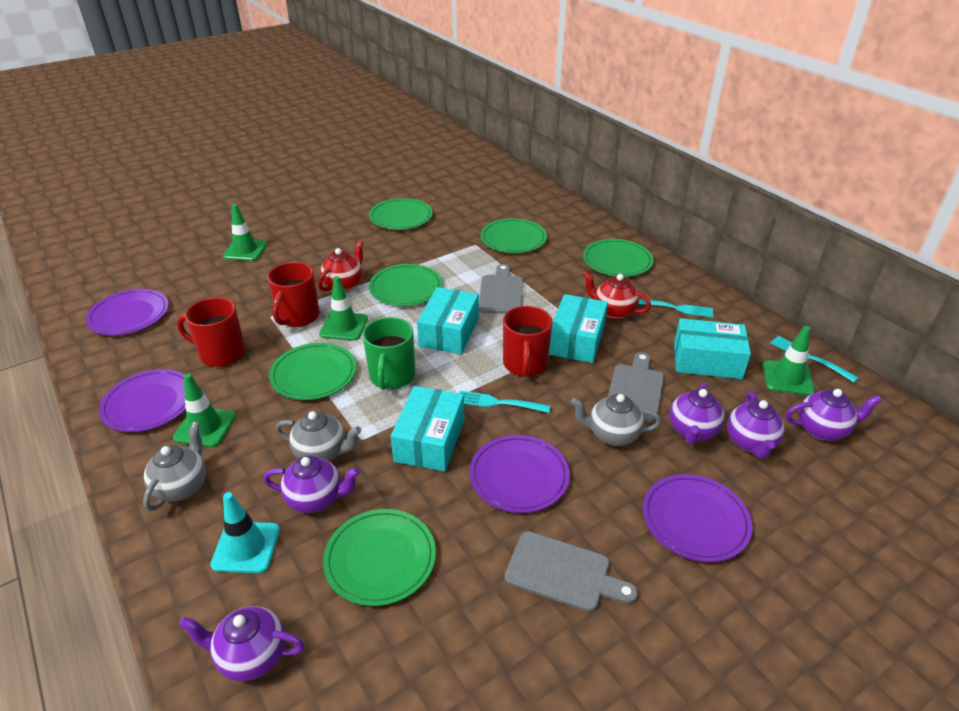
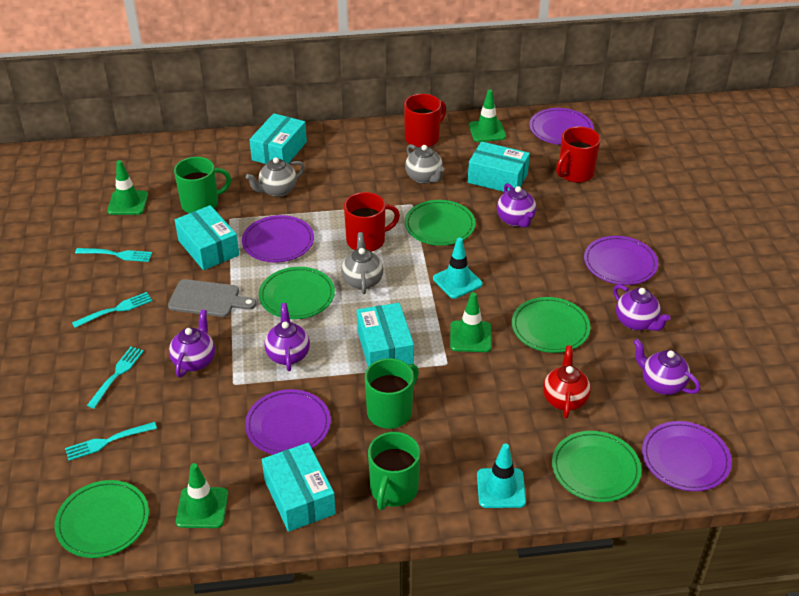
green mug: 1 -> 3
green plate: 6 -> 5
grey cutting board: 3 -> 1
purple plate: 4 -> 5
red teapot: 2 -> 1
turquoise box: 4 -> 5
turquoise fork: 3 -> 4
turquoise traffic cone: 1 -> 2

